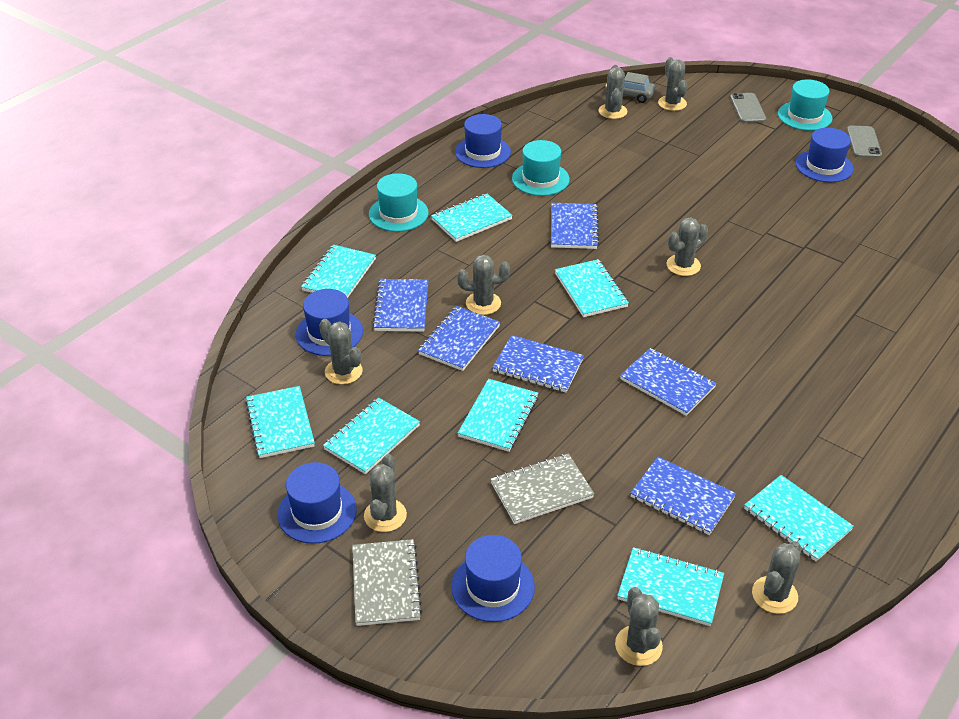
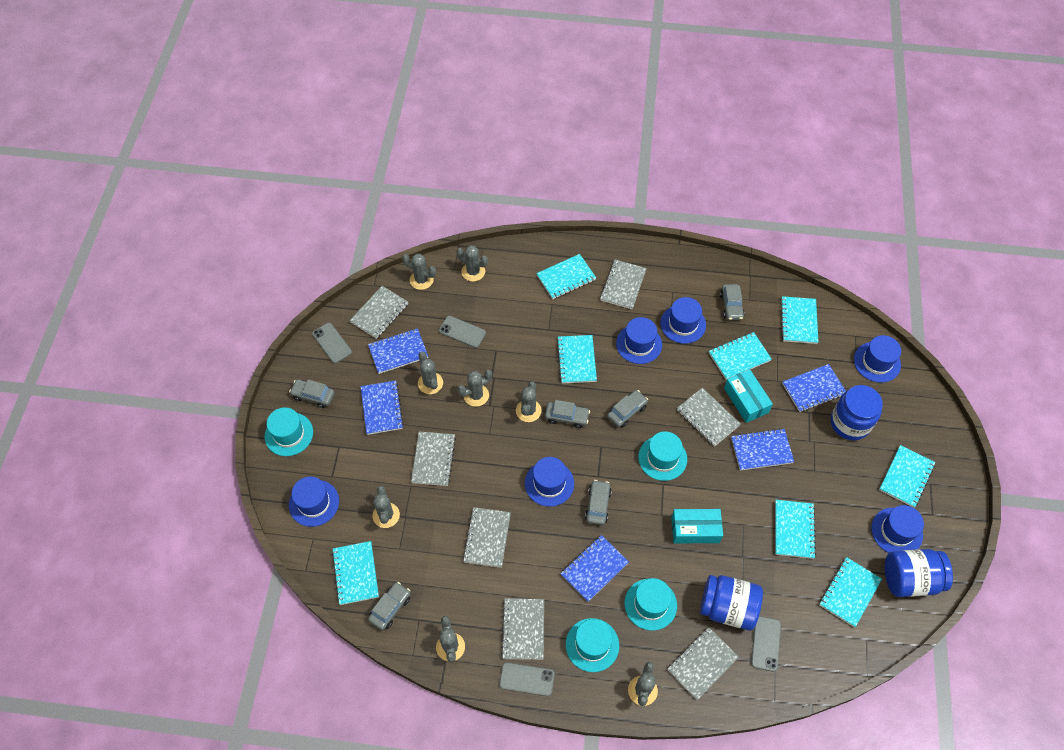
blue hat: 5 -> 6
blue jar: 0 -> 3
blue notebook: 6 -> 5
grey car: 1 -> 6
grey notebook: 2 -> 7
grey phone: 2 -> 4
turquoise box: 0 -> 2
turquoise hat: 3 -> 4

